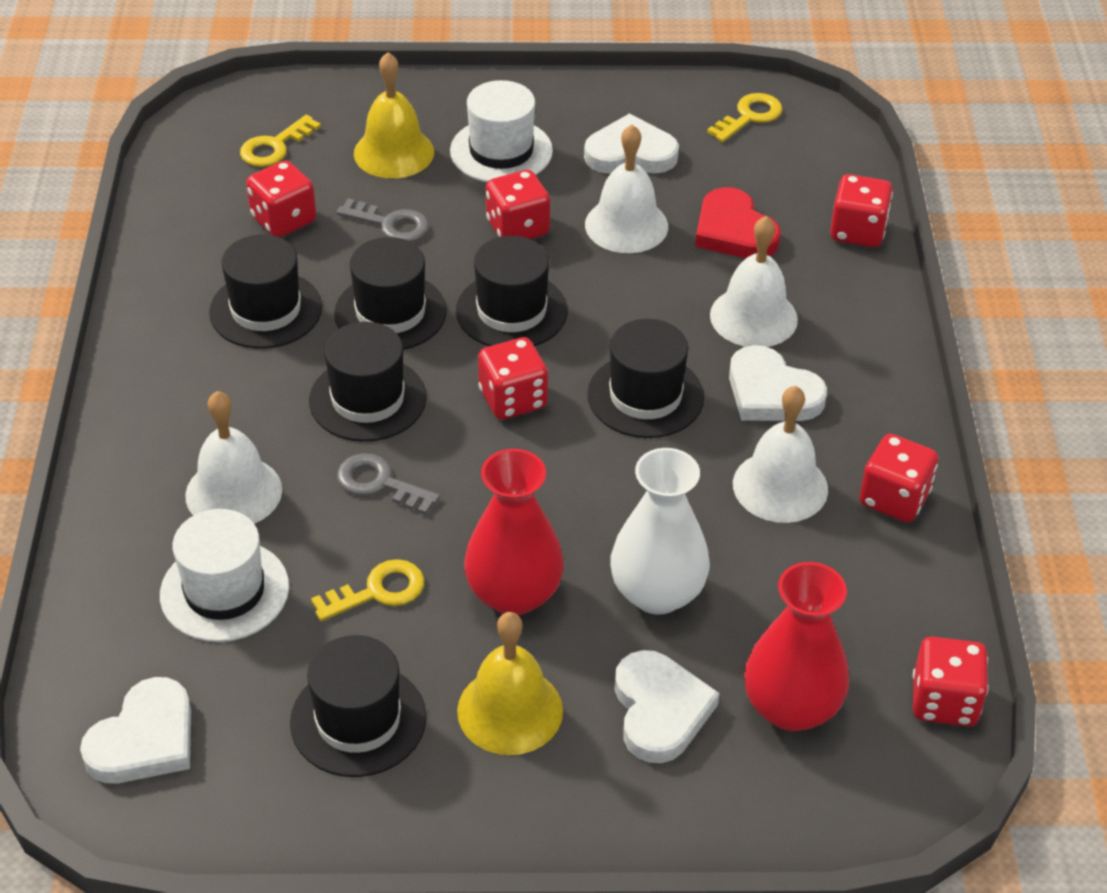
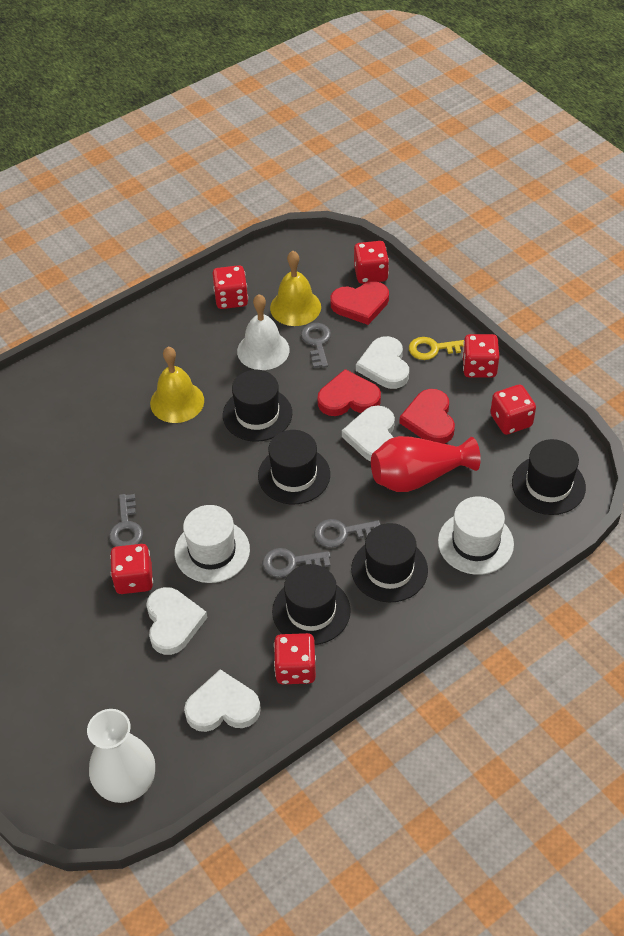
black hat: 6 -> 5
grey key: 2 -> 4
red heart: 1 -> 3
red vase: 2 -> 1
white bell: 4 -> 1
yellow key: 3 -> 1

